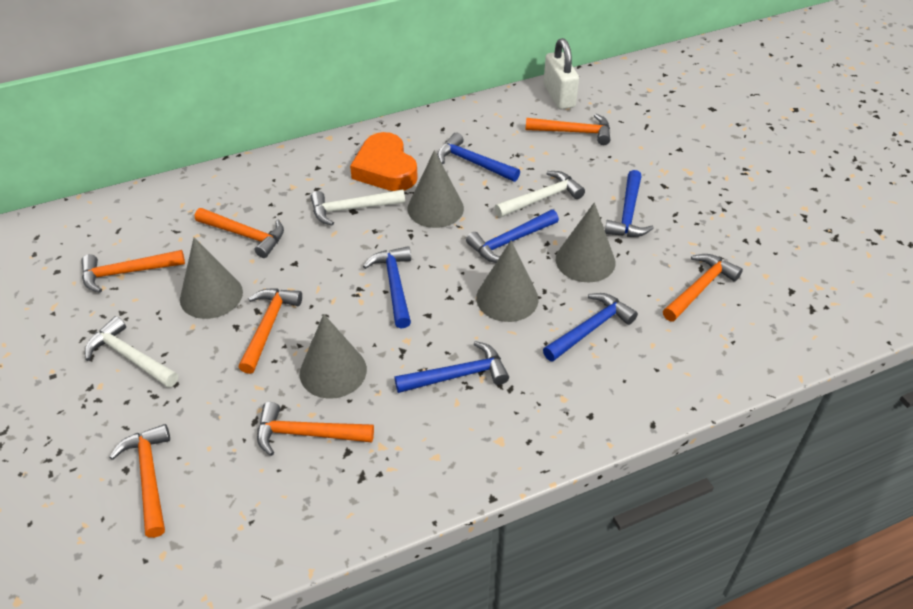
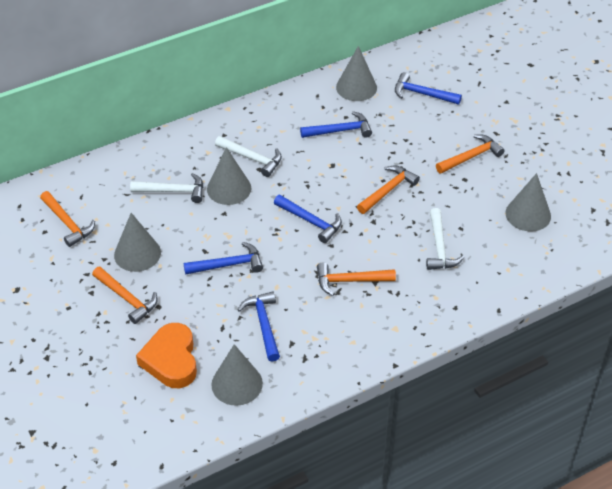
blue hammer: 6 -> 5
orange hammer: 7 -> 5
white padlock: 1 -> 0

